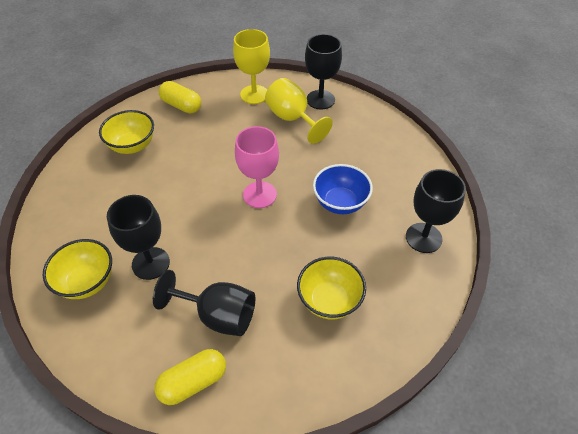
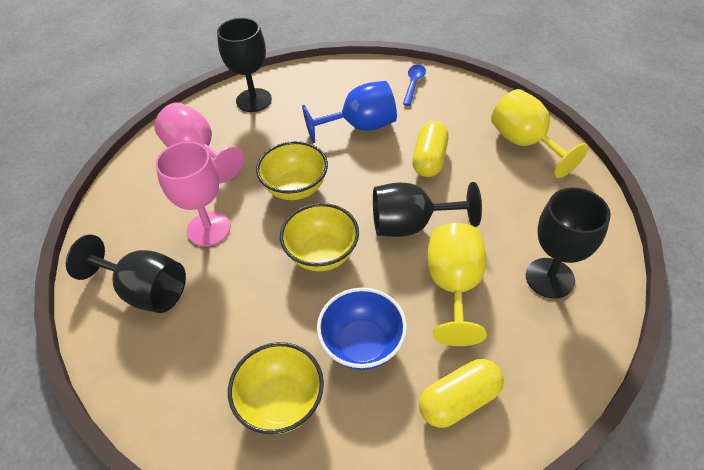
blue goblet: 0 -> 1
blue spoon: 0 -> 1
pink goblet: 1 -> 2

